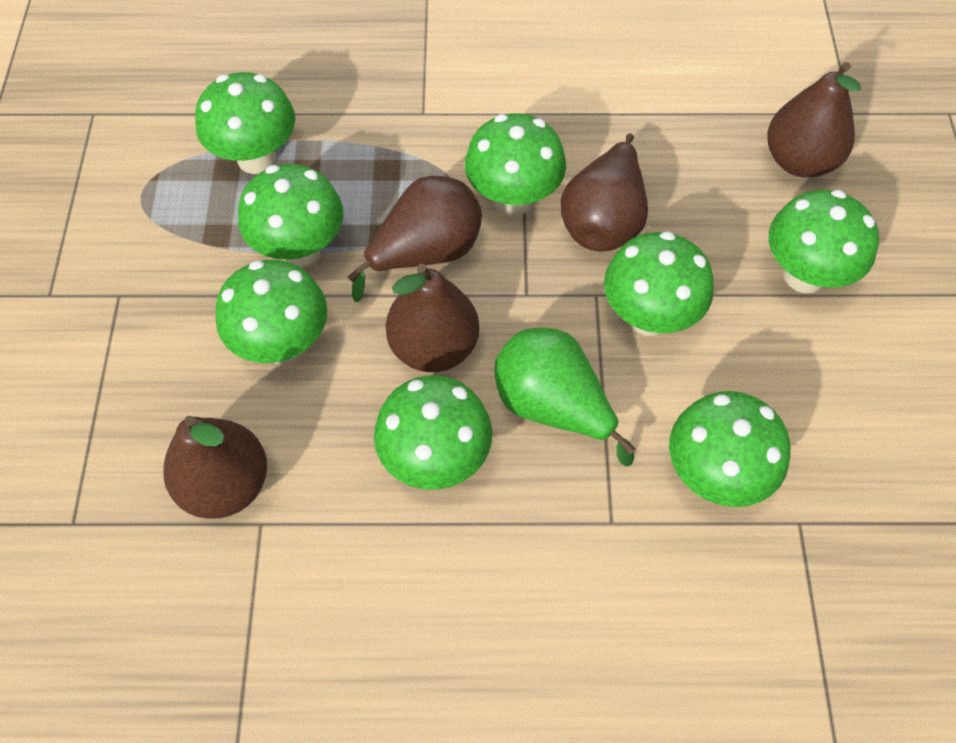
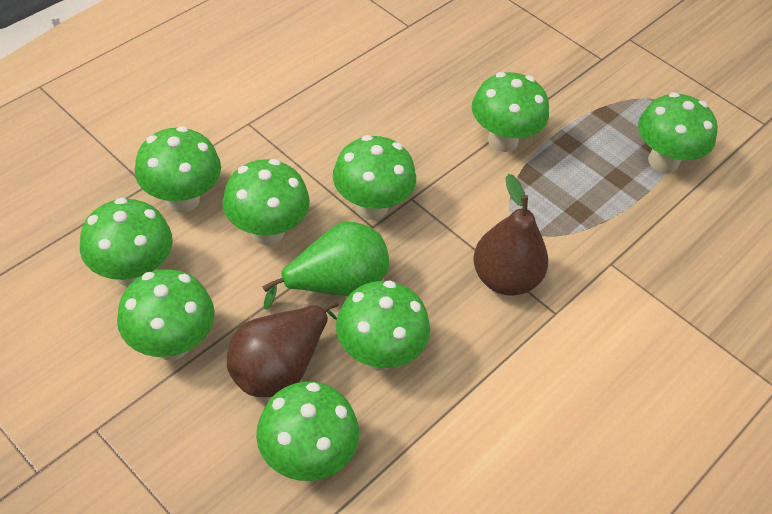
brown pear: 5 -> 2
green mushroom: 8 -> 9

